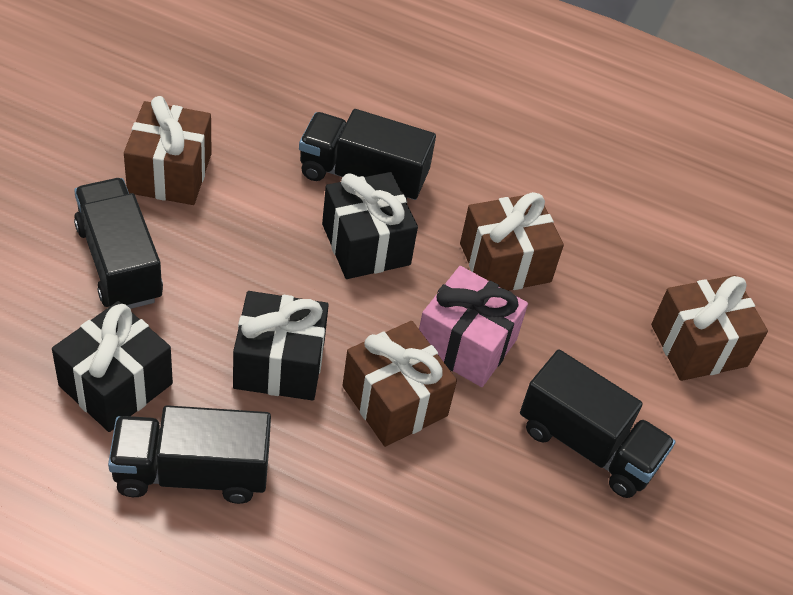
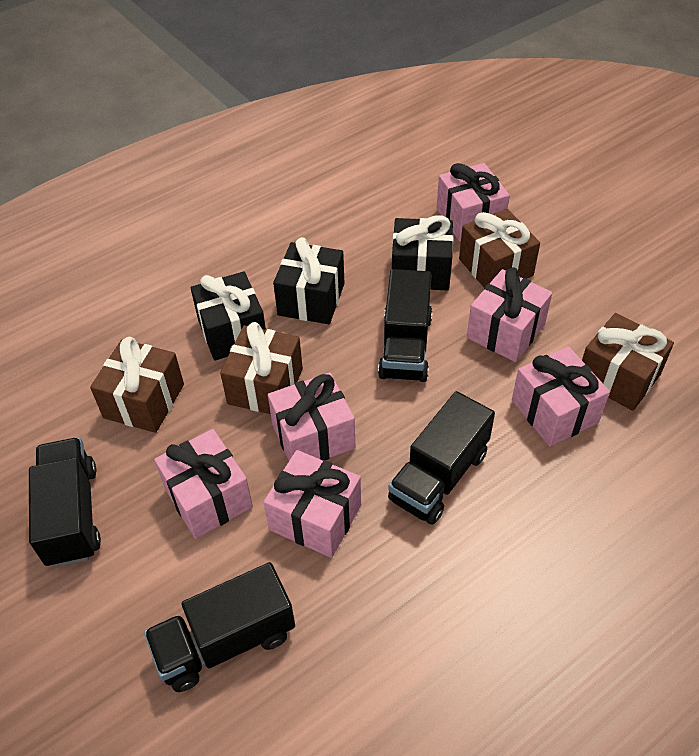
pink gift: 1 -> 6

